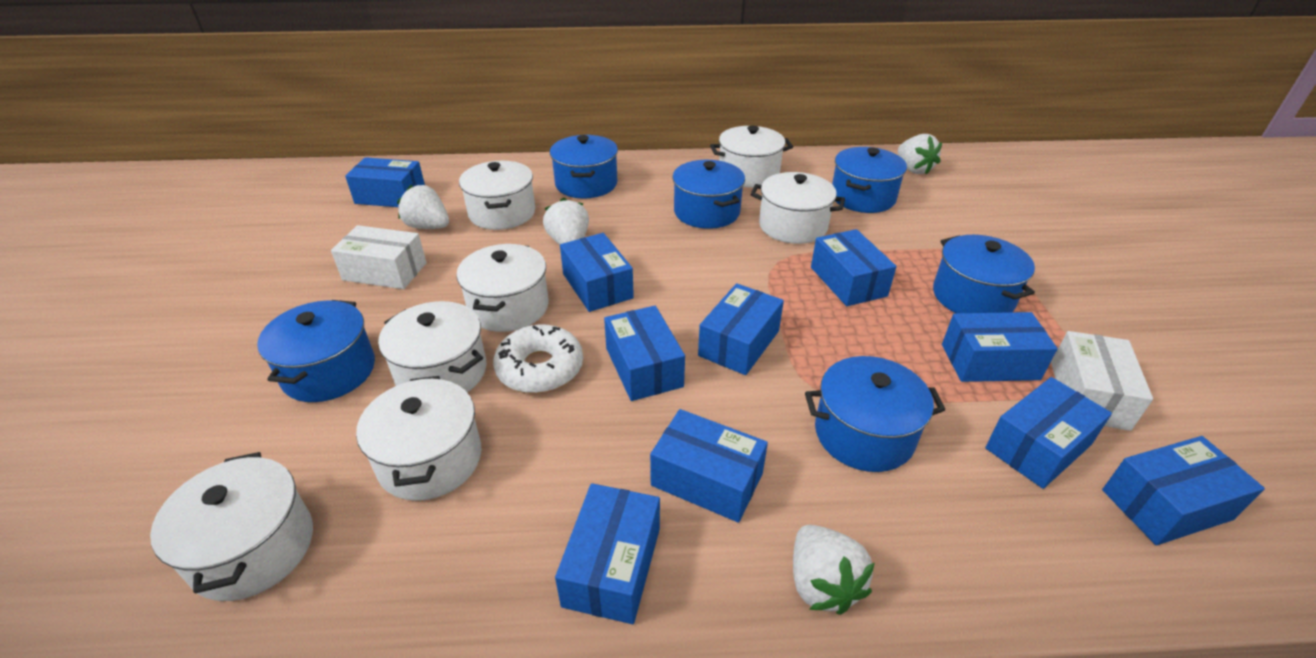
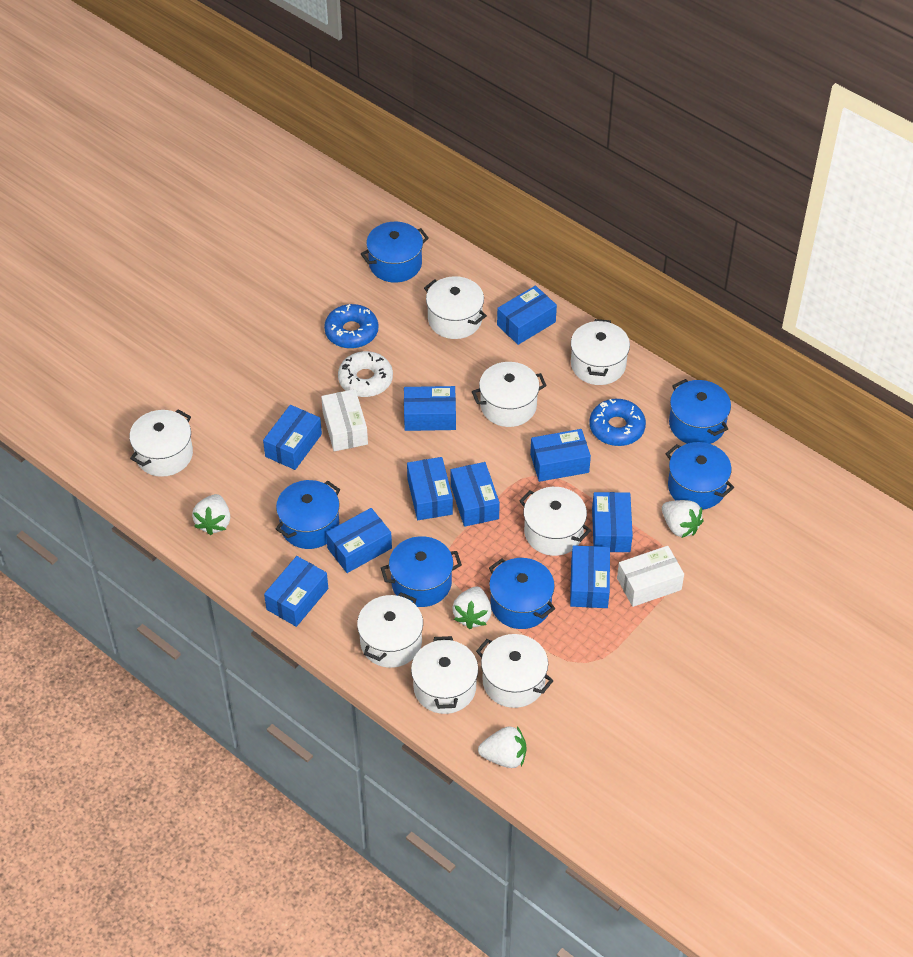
blue donut: 0 -> 2
white pot: 7 -> 8

